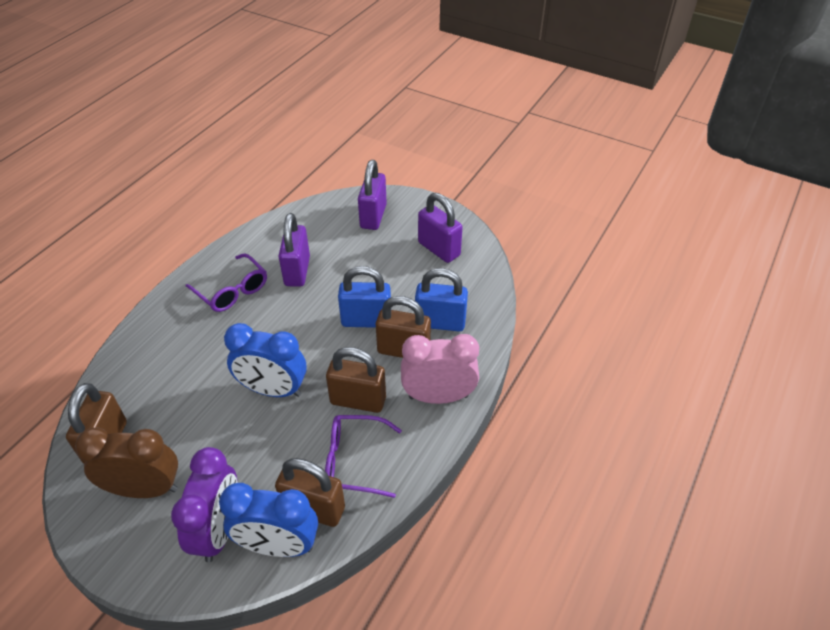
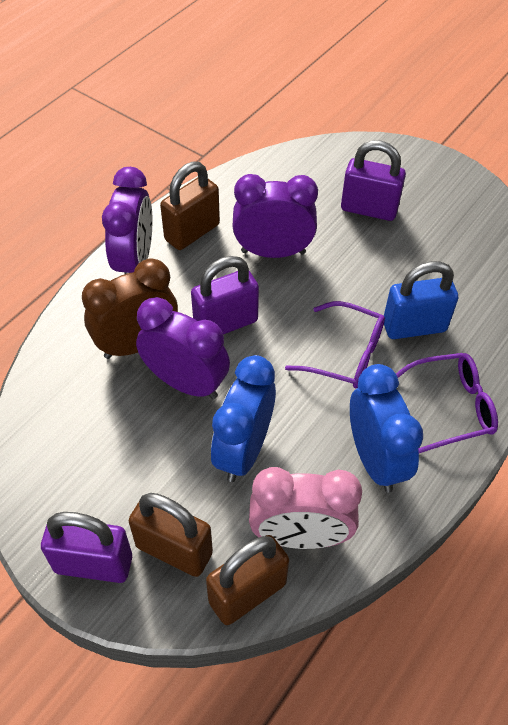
blue padlock: 2 -> 1
brown padlock: 4 -> 3
purple clock: 1 -> 3

